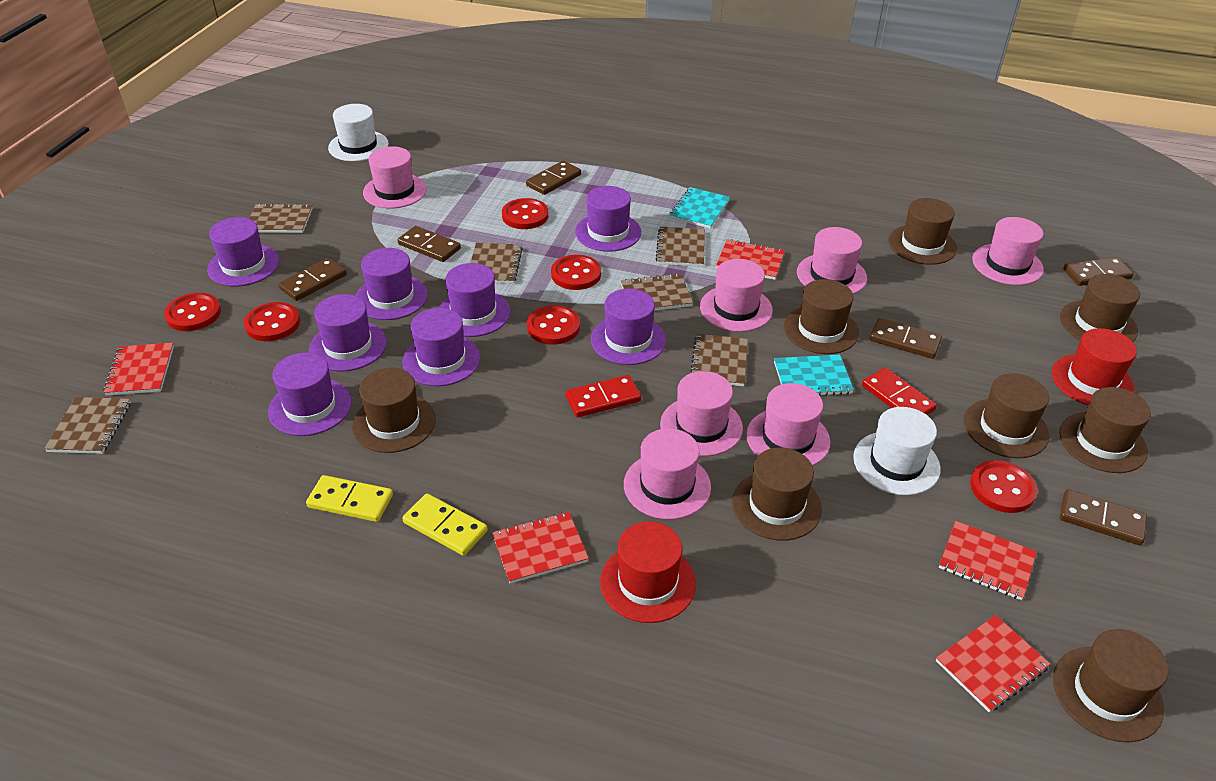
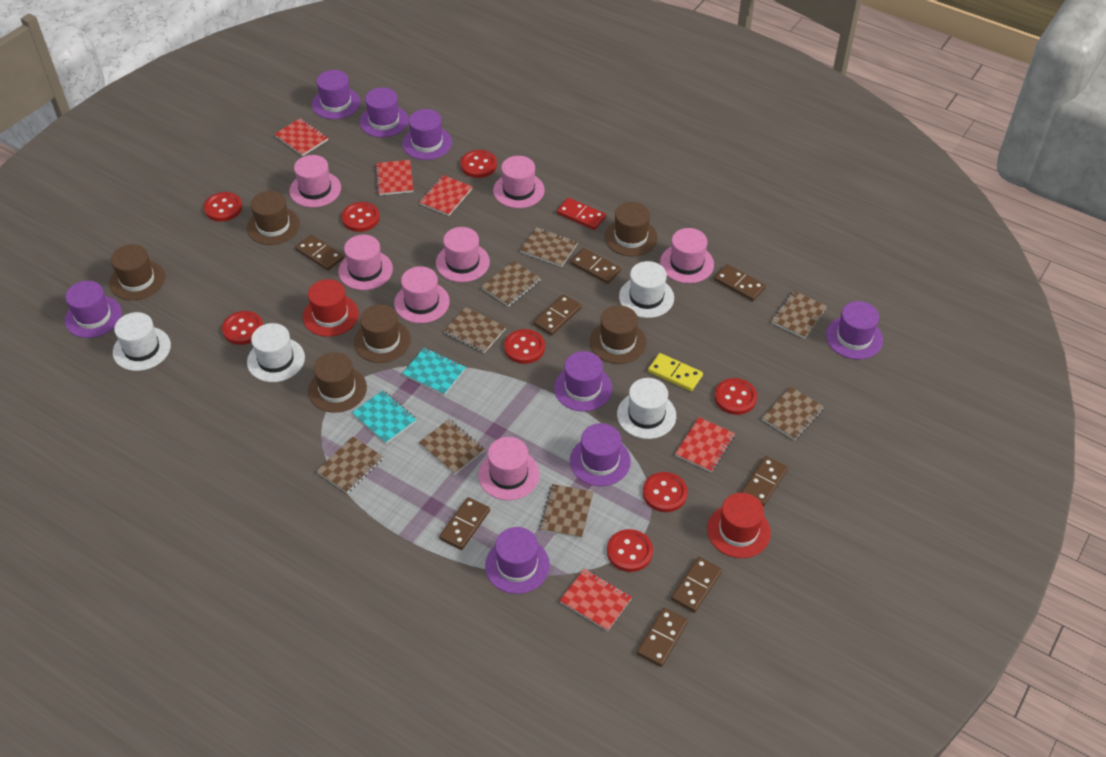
brown domino: 6 -> 8
brown hat: 8 -> 6
brown notebook: 6 -> 8
red button: 6 -> 8
red domino: 2 -> 1
white hat: 2 -> 4
yellow domino: 2 -> 1

